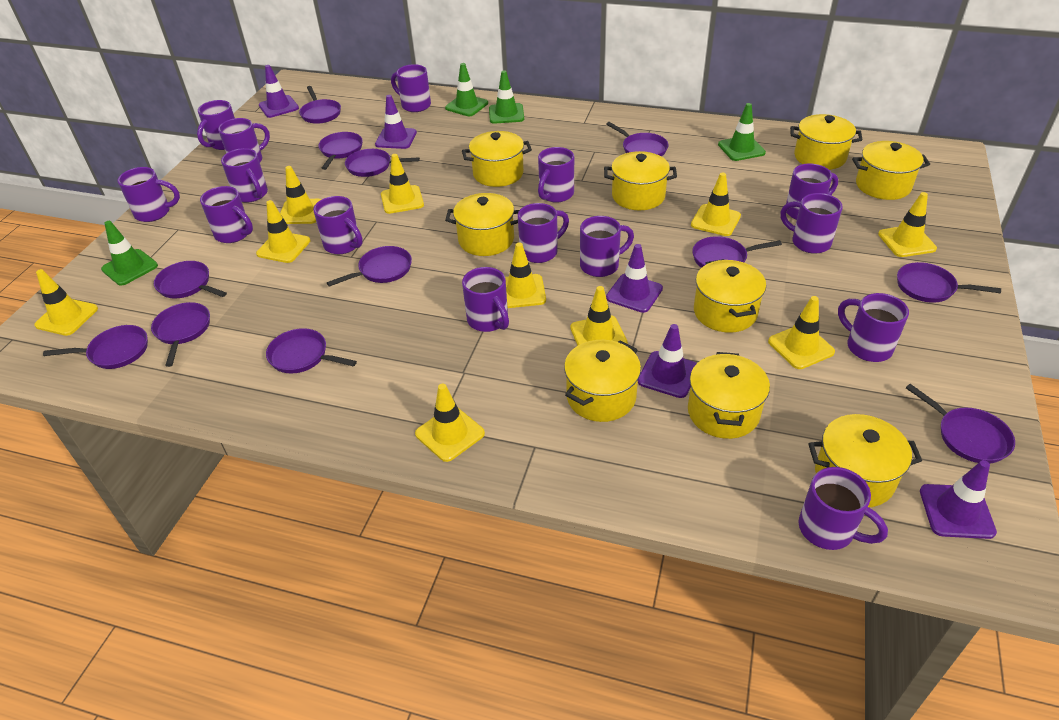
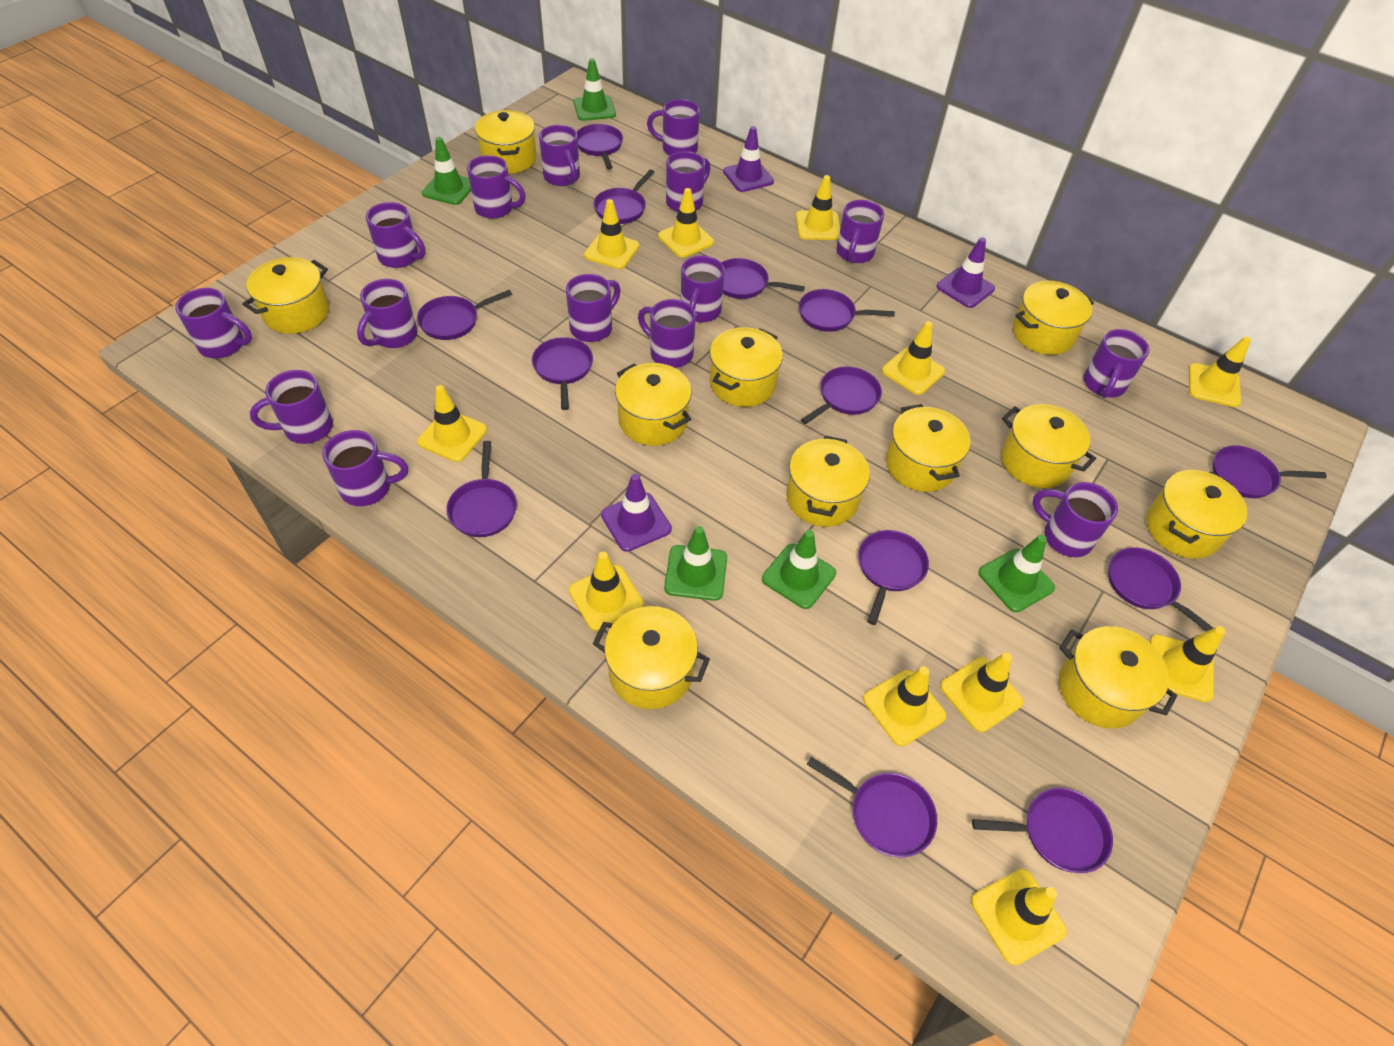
green traffic cone: 4 -> 5
purple pan: 12 -> 13
purple traffic cone: 5 -> 3
yellow pot: 9 -> 11
yellow traffic cone: 10 -> 11

